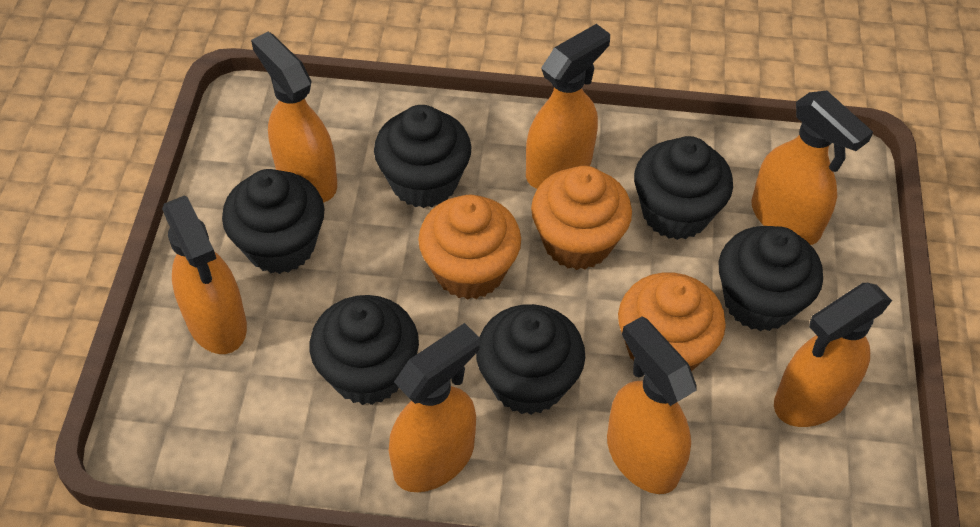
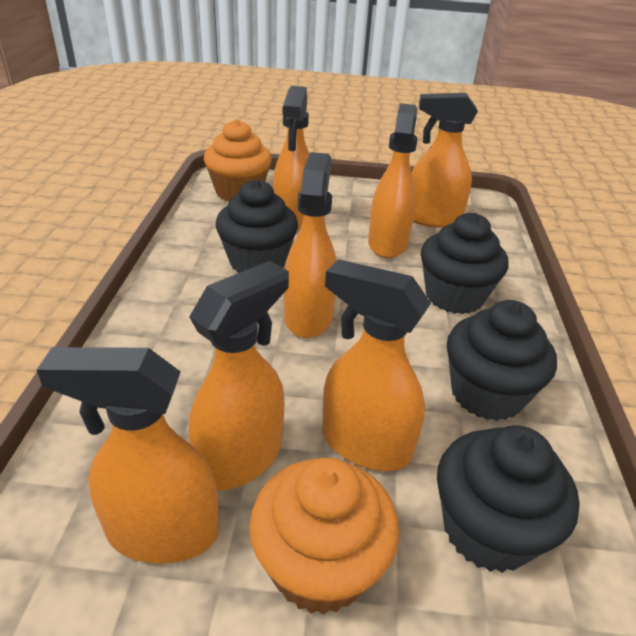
black cupcake: 6 -> 4
orange cupcake: 3 -> 2

